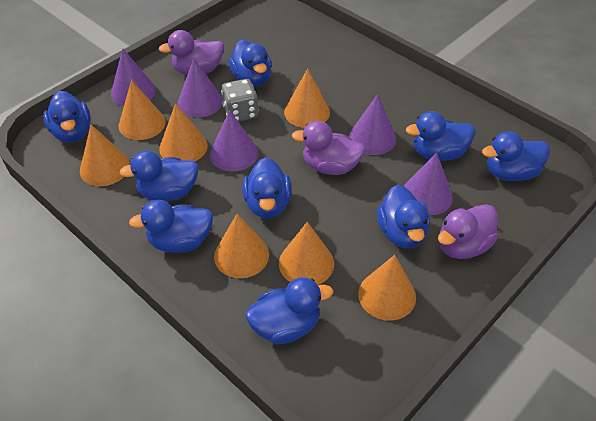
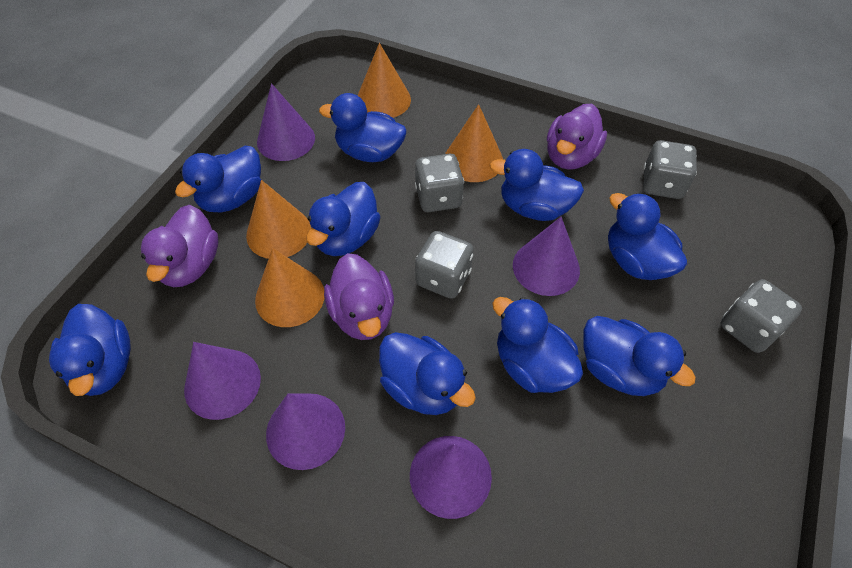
grey dice: 1 -> 4
orange cone: 7 -> 4

